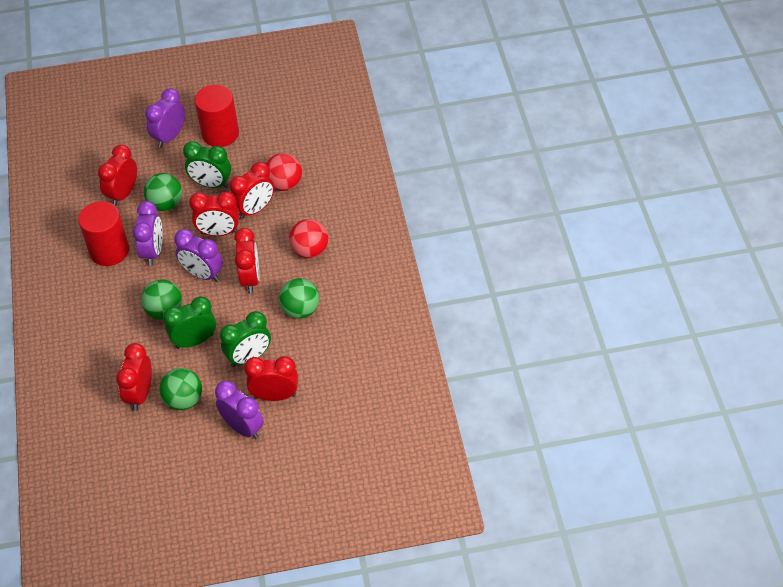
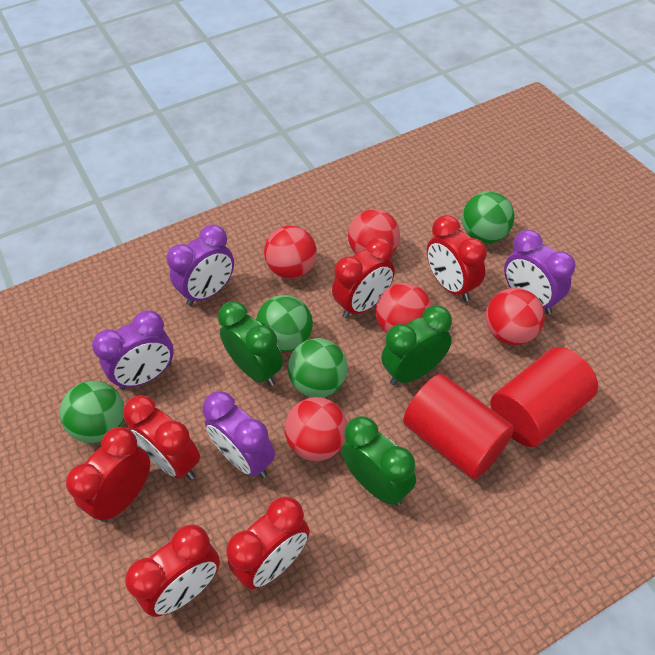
red ball: 2 -> 5

